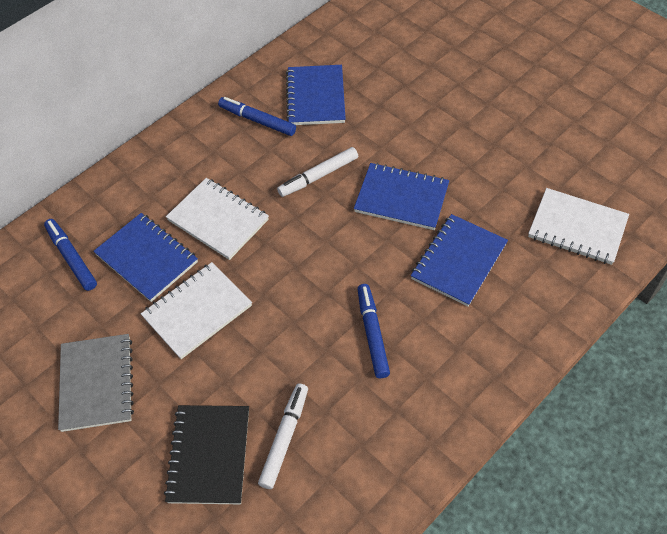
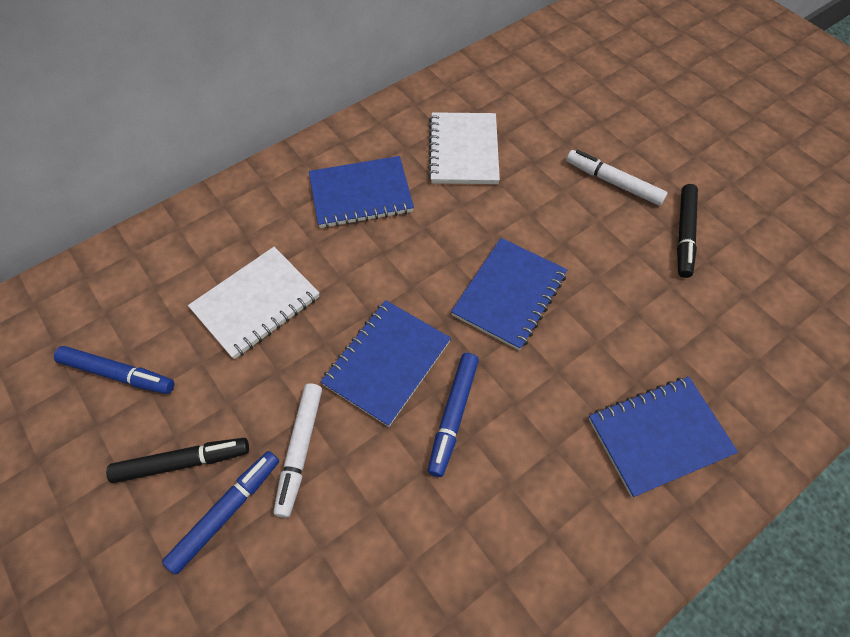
black marker: 0 -> 2
black notebook: 1 -> 0
grey notebook: 1 -> 0
white notebook: 3 -> 2

